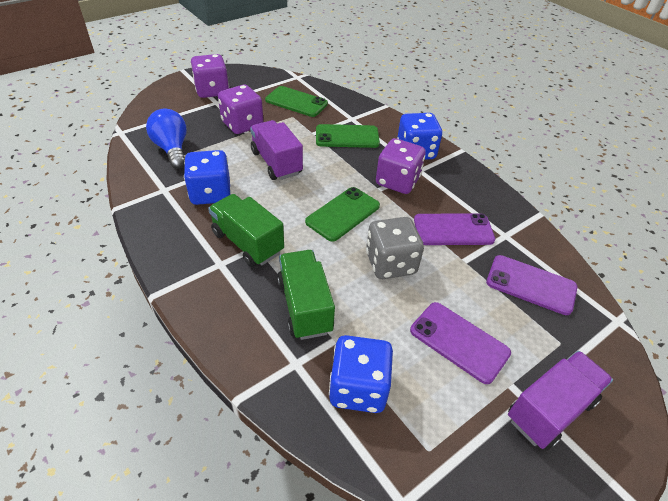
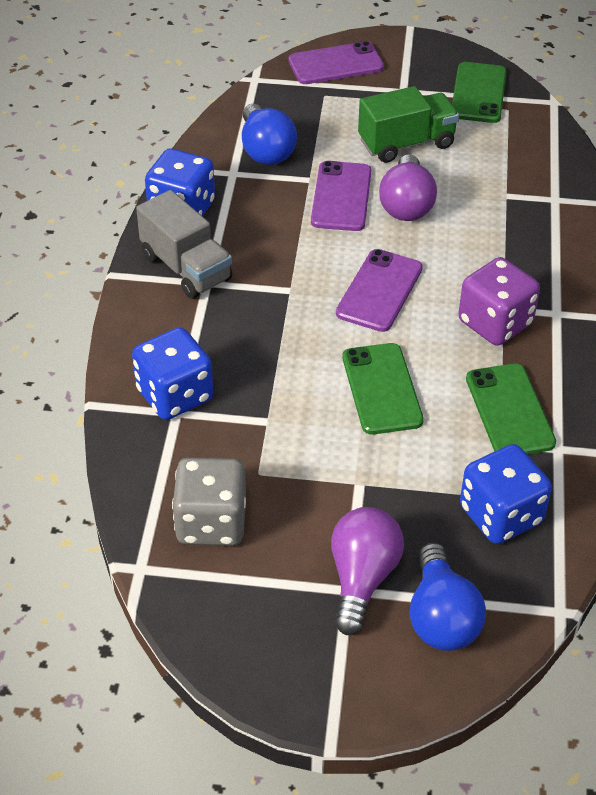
blue light bulb: 1 -> 2
green truck: 2 -> 1
grey truck: 0 -> 1
purple dice: 3 -> 1
purple light bulb: 0 -> 2
purple truck: 2 -> 0

